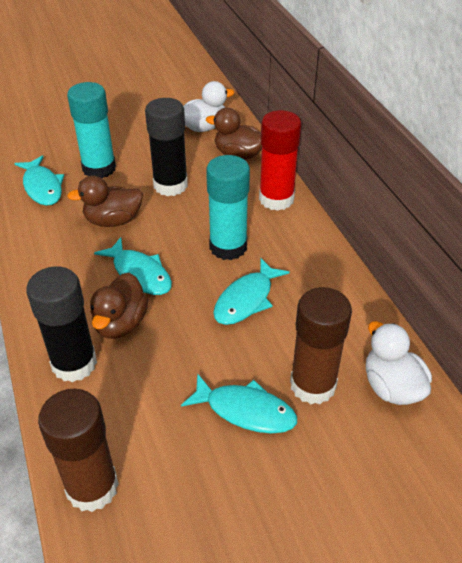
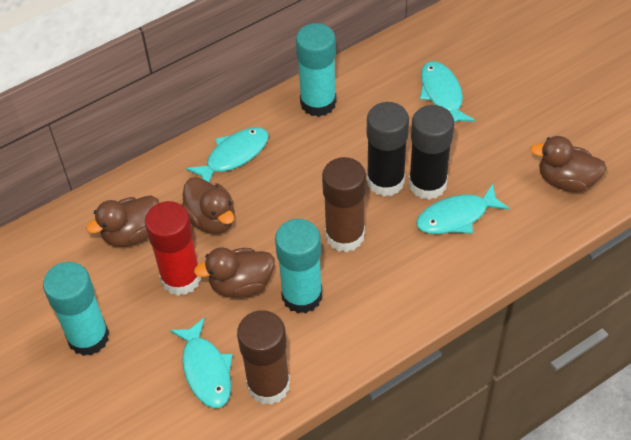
brown duck: 3 -> 4
turquoise glue stick: 2 -> 3
white duck: 2 -> 0

